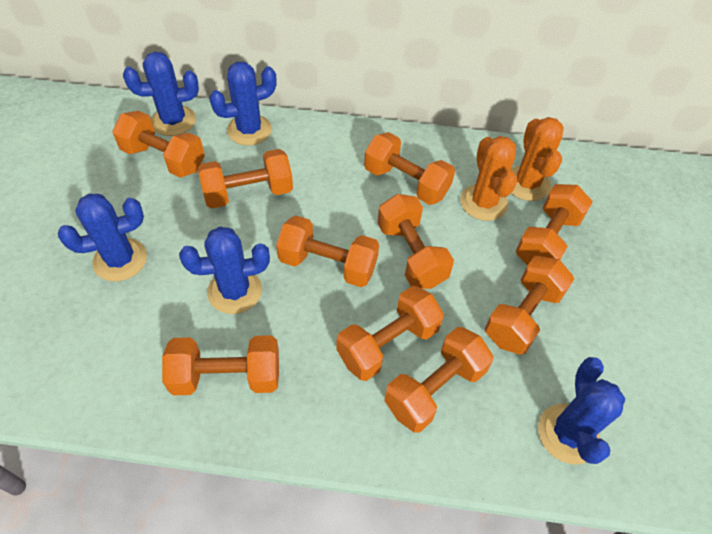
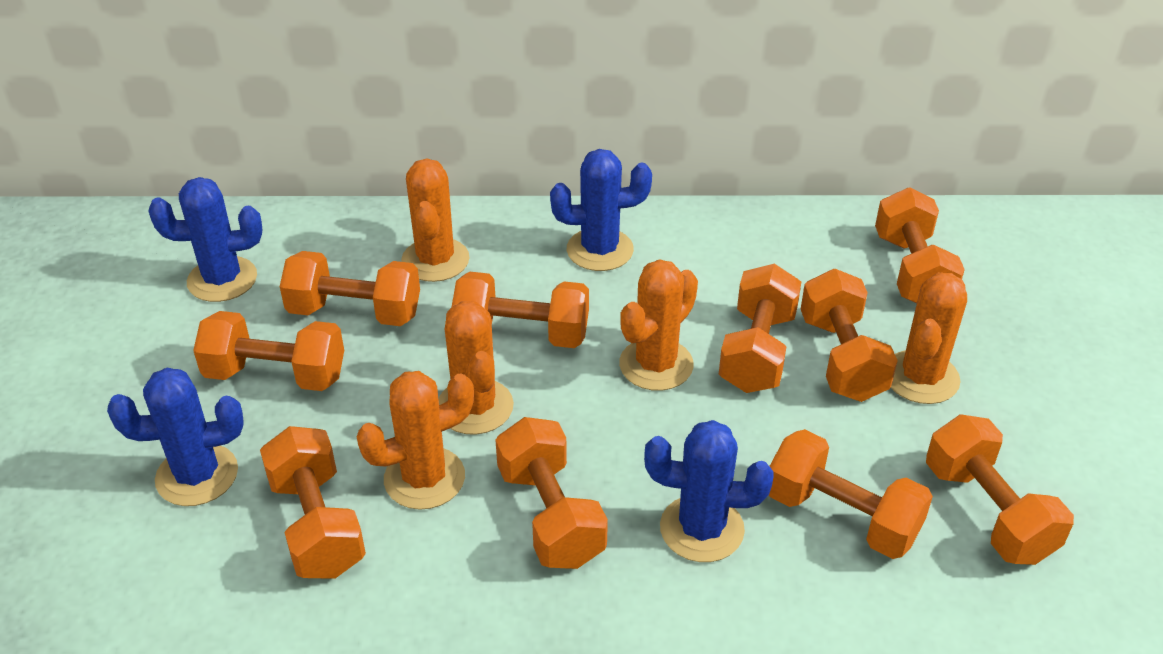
blue cactus: 5 -> 4
orange cactus: 2 -> 5

